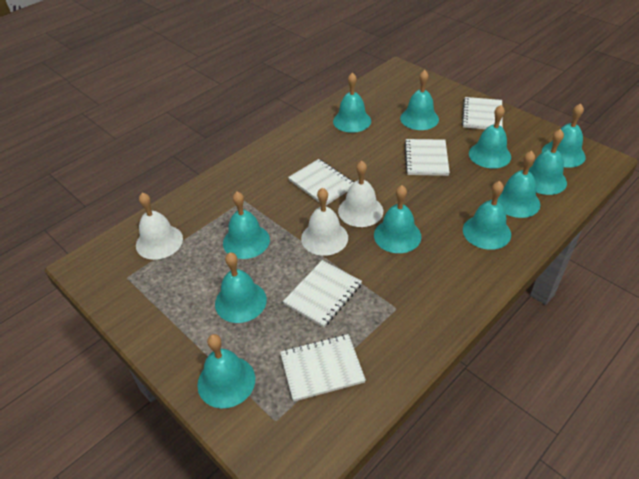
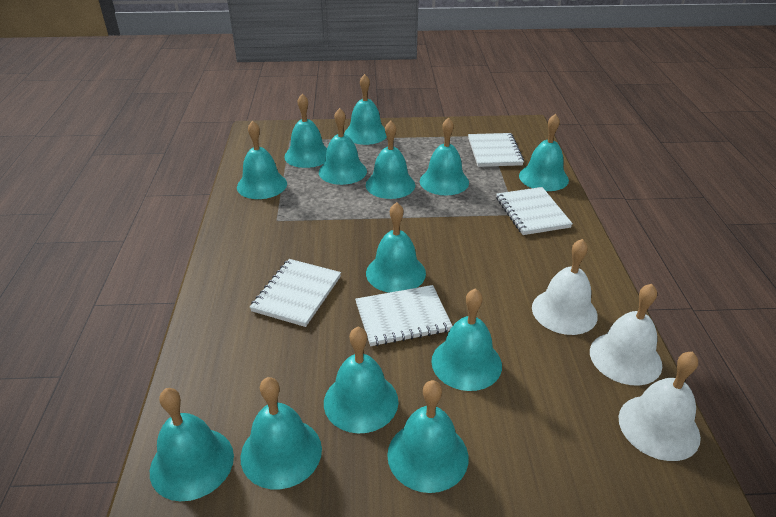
turquoise bell: 11 -> 13
white notebook: 5 -> 4

